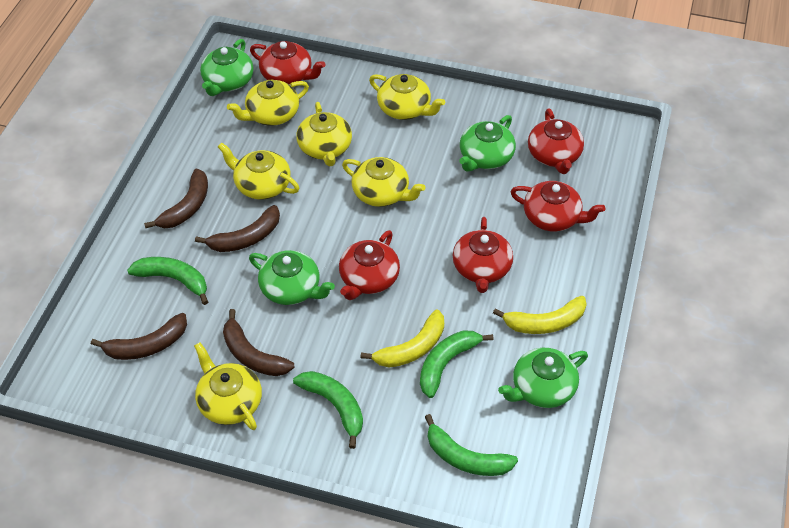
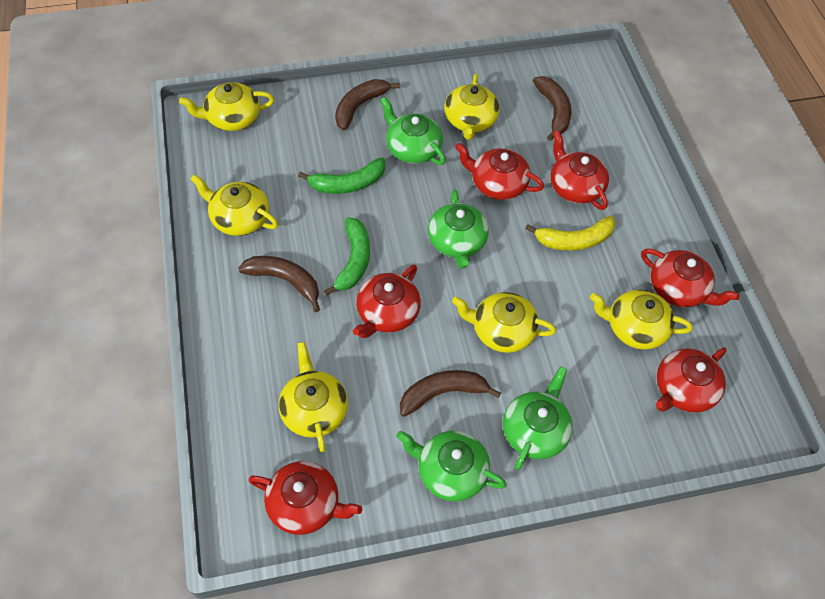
green banana: 4 -> 2
red teapot: 5 -> 6
yellow banana: 2 -> 1

